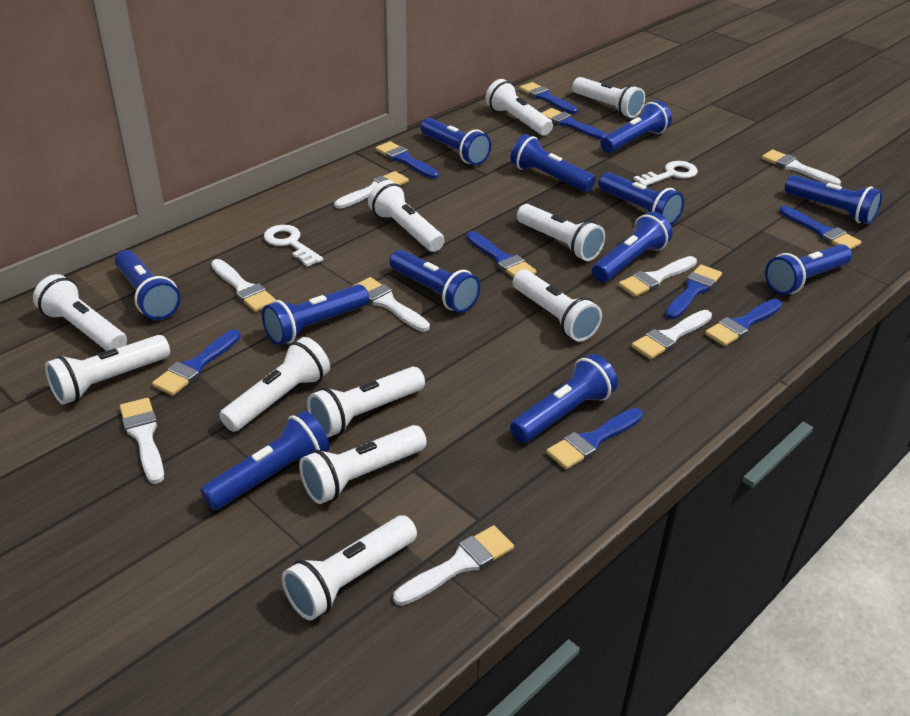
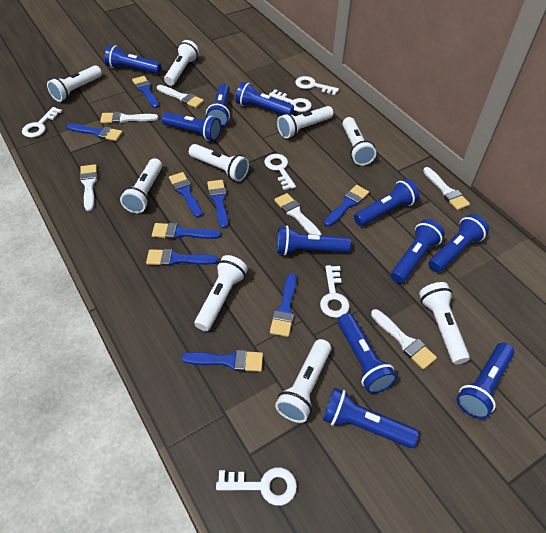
blue flashlight: 12 -> 11
white brush: 8 -> 6
white flashlight: 11 -> 9
white key: 2 -> 6

